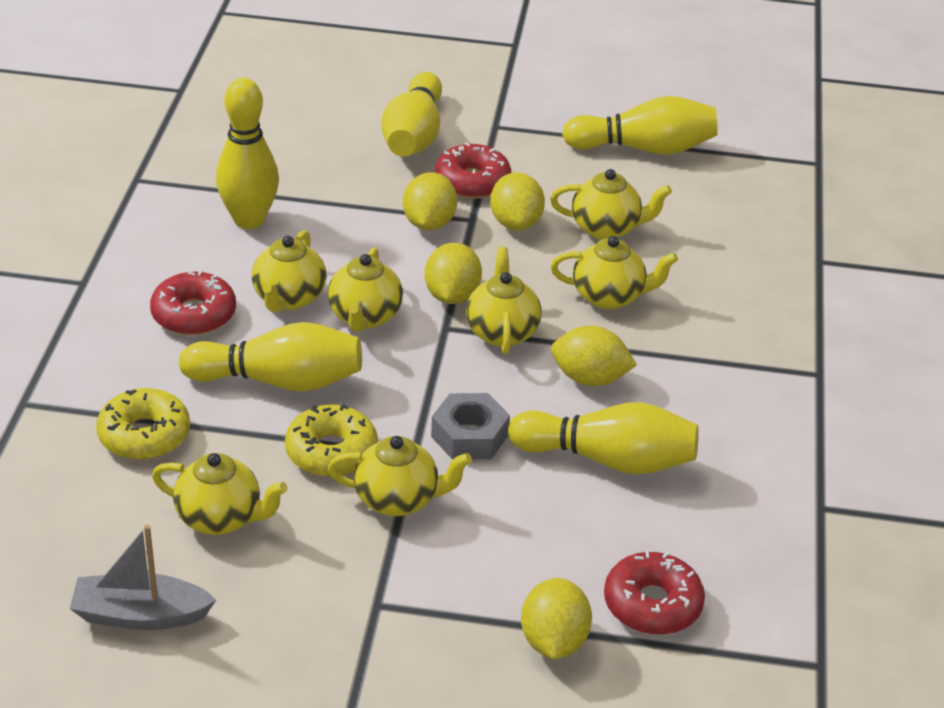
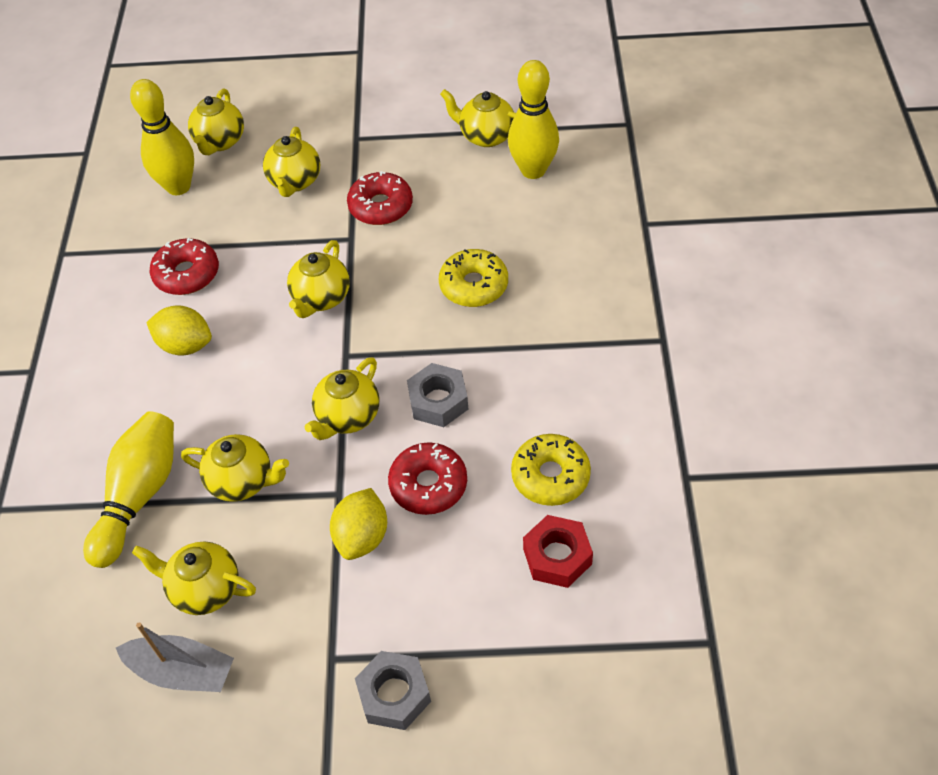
grey nut: 1 -> 2
red nut: 0 -> 1
yellow bowling pin: 5 -> 3
yellow lemon: 5 -> 2

